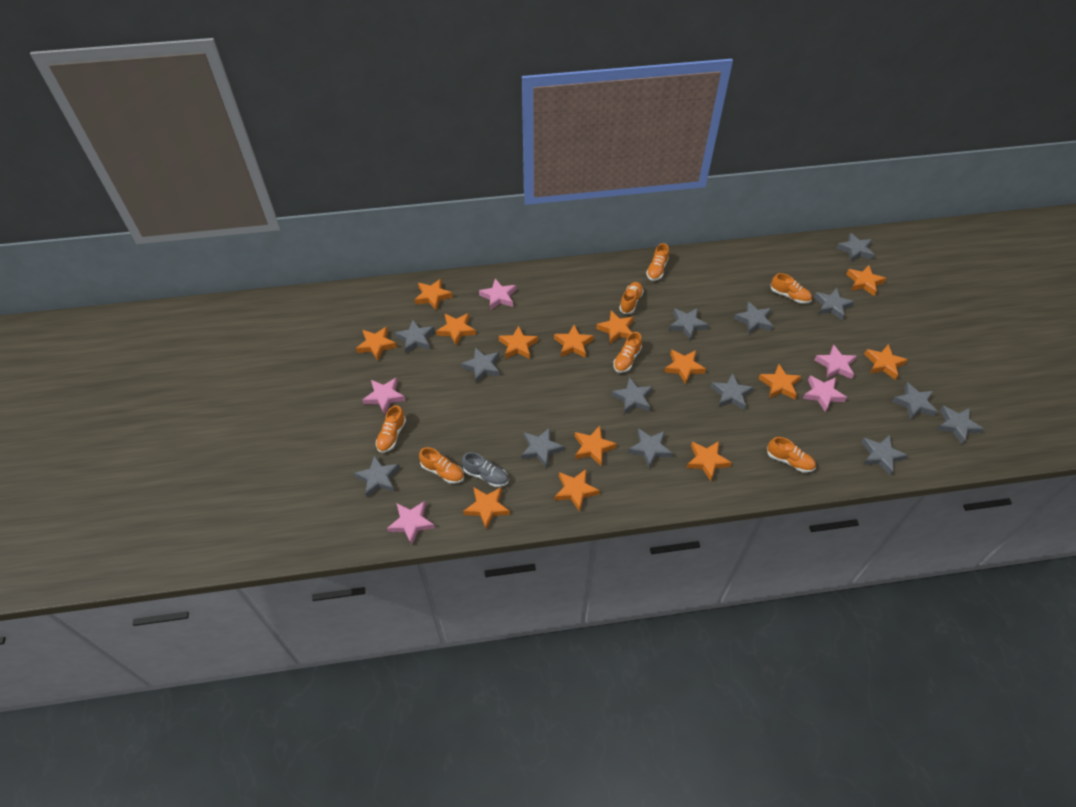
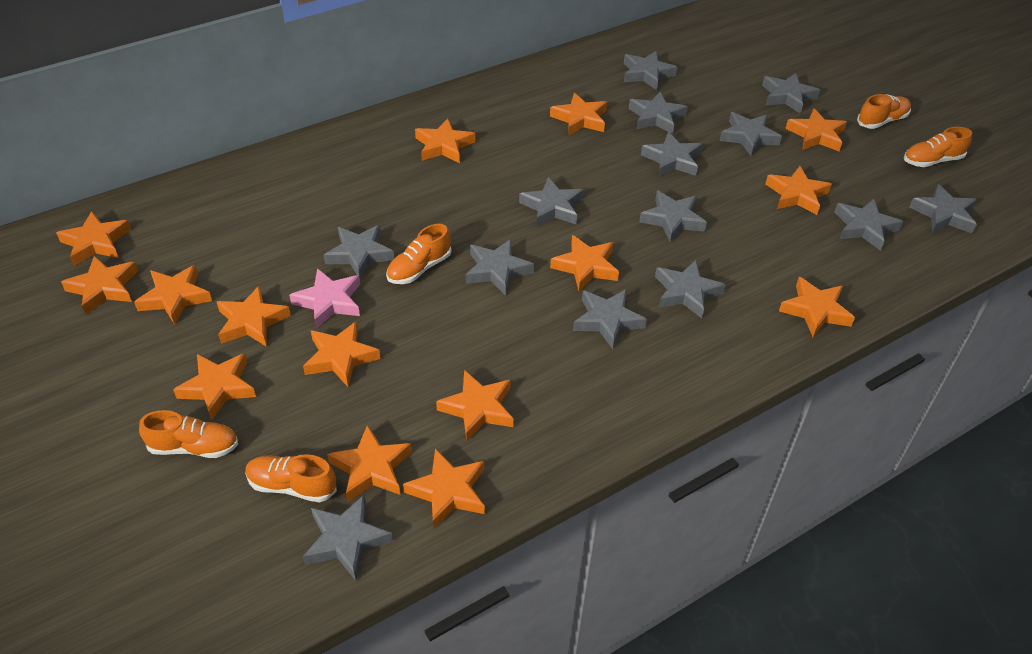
grey shoe: 1 -> 0
orange shoe: 7 -> 5
orange star: 14 -> 15
pink star: 5 -> 1

